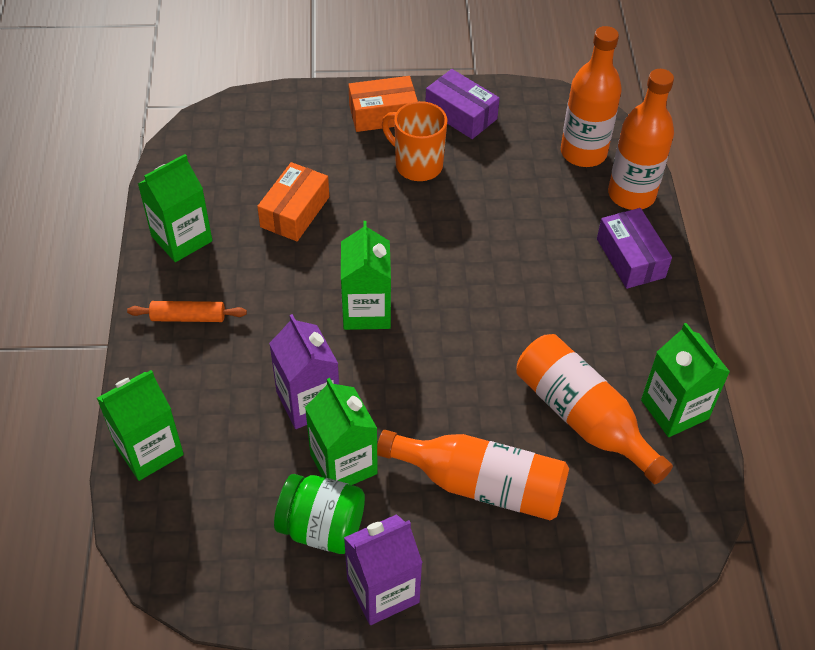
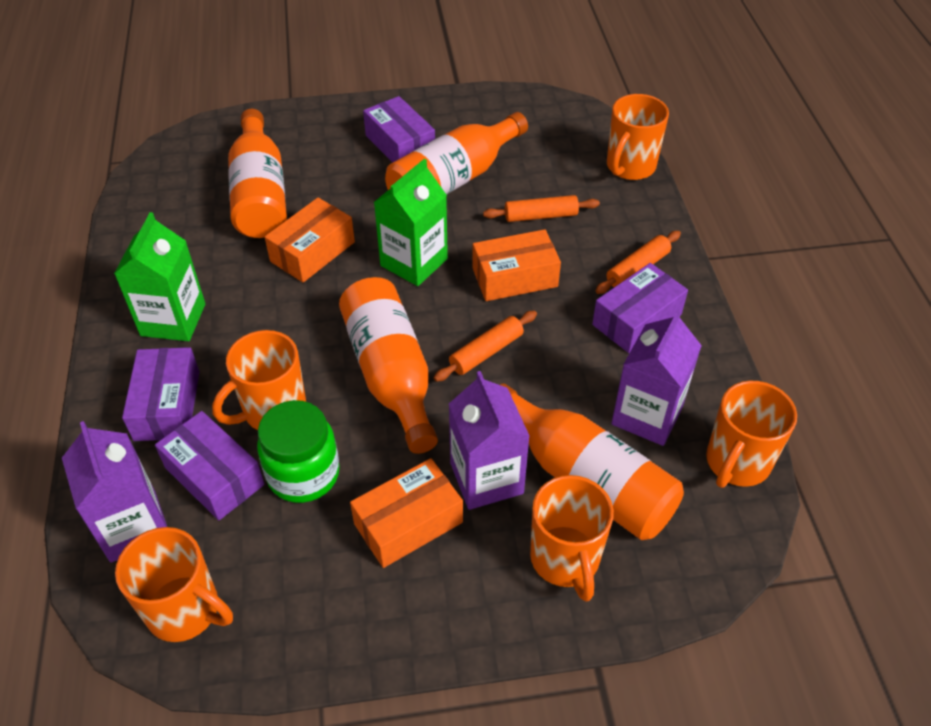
green carton: 5 -> 2
orange box: 2 -> 3
orange mug: 1 -> 5
orange rolling pin: 1 -> 3
purple box: 2 -> 4
purple carton: 2 -> 3

